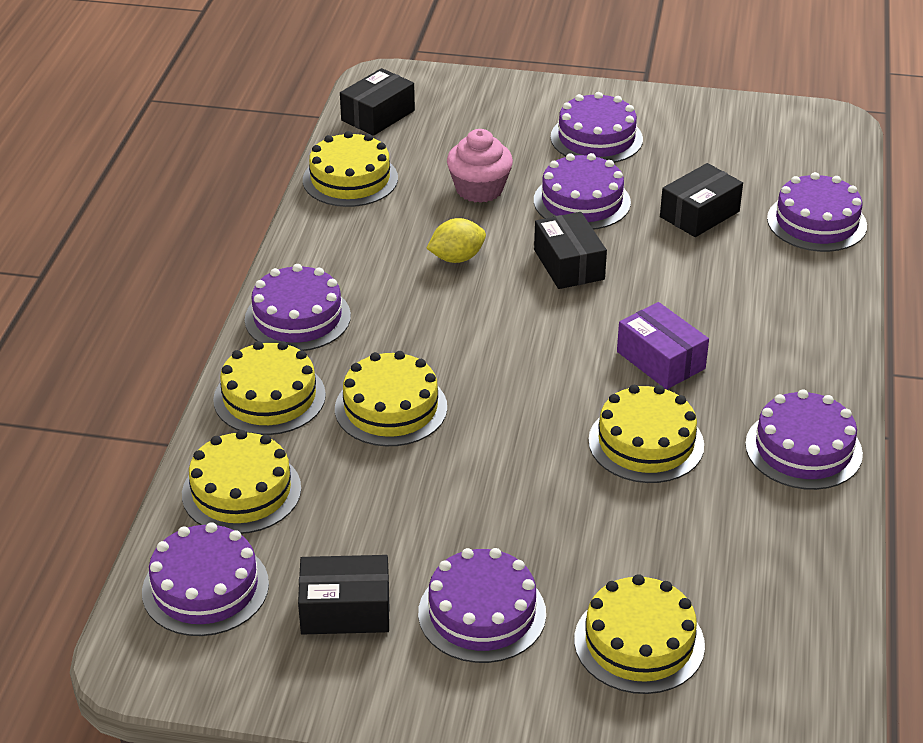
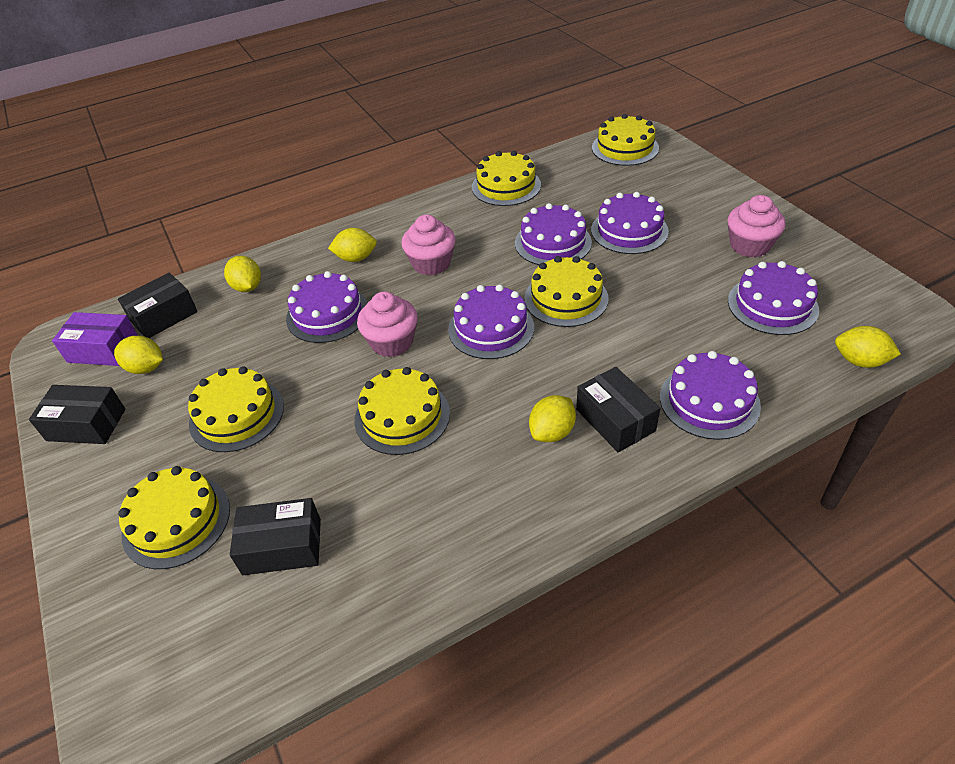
pink cupcake: 1 -> 3
purple cake: 7 -> 6
yellow lemon: 1 -> 5

